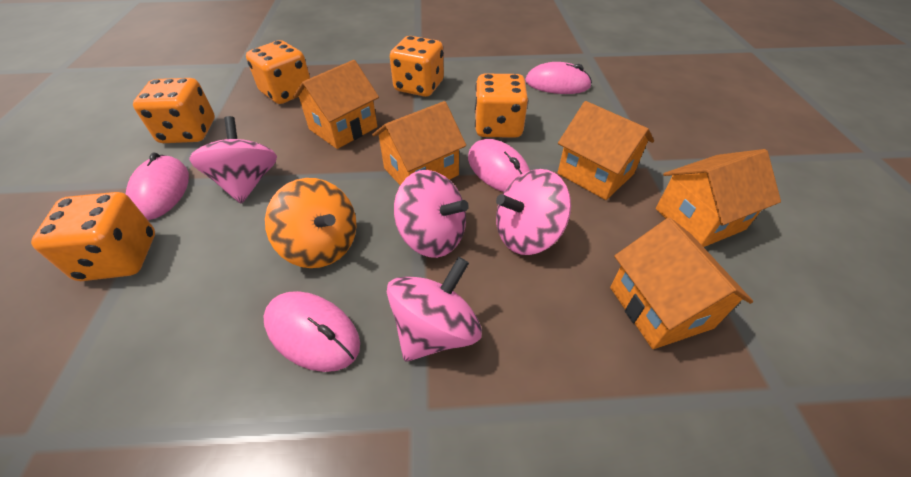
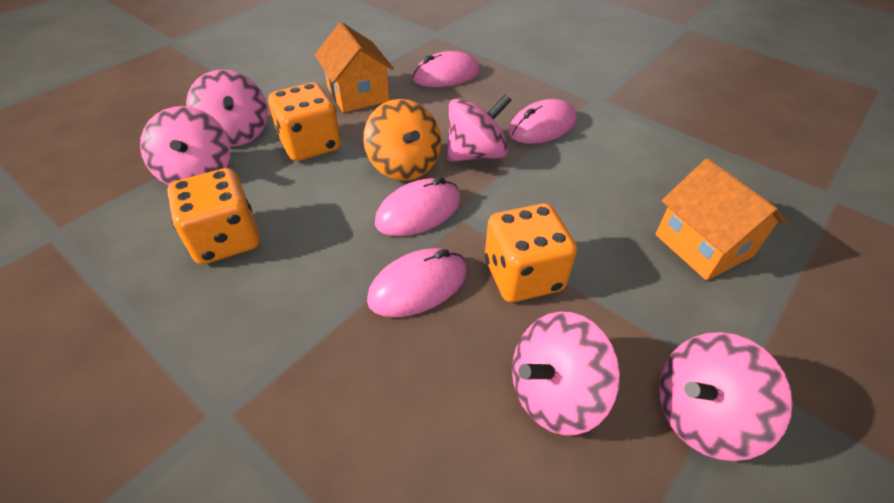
orange dice: 5 -> 3
orange house: 5 -> 2
pink spinning top: 4 -> 5

